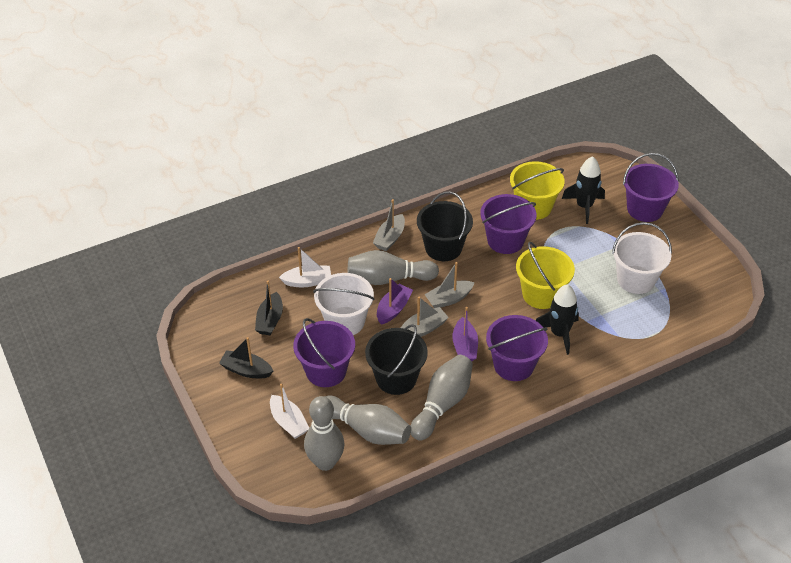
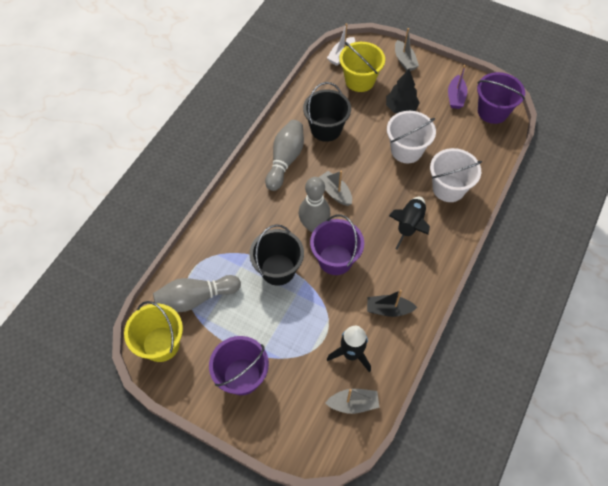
black boat: 2 -> 1
black tree: 0 -> 1
grey bowling pin: 4 -> 3
purple boat: 2 -> 1
purple bucket: 4 -> 3
white boat: 2 -> 1

